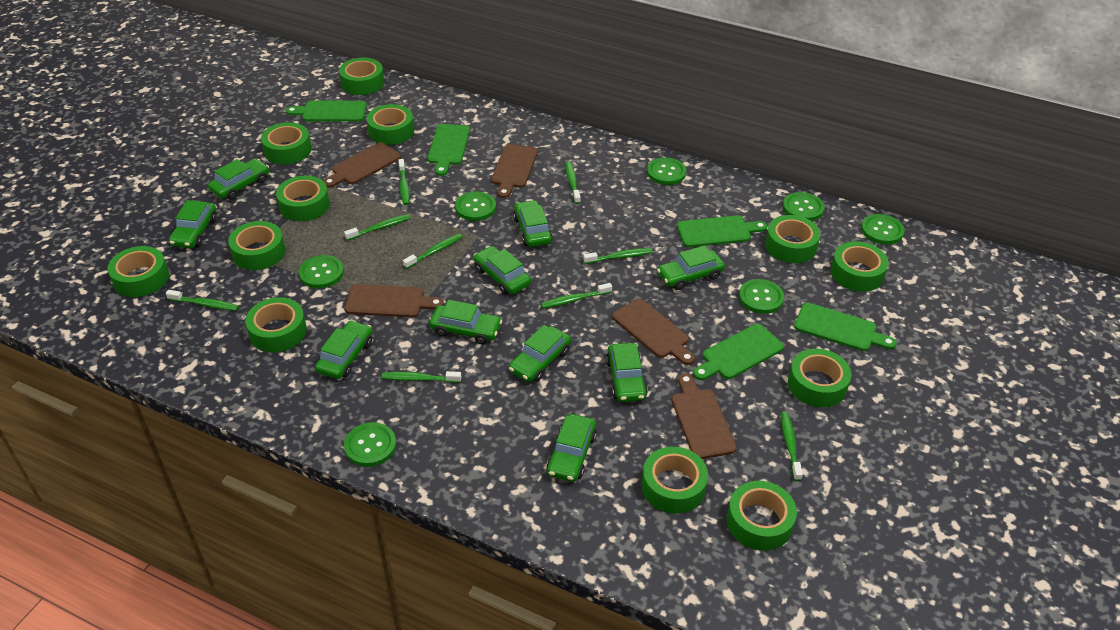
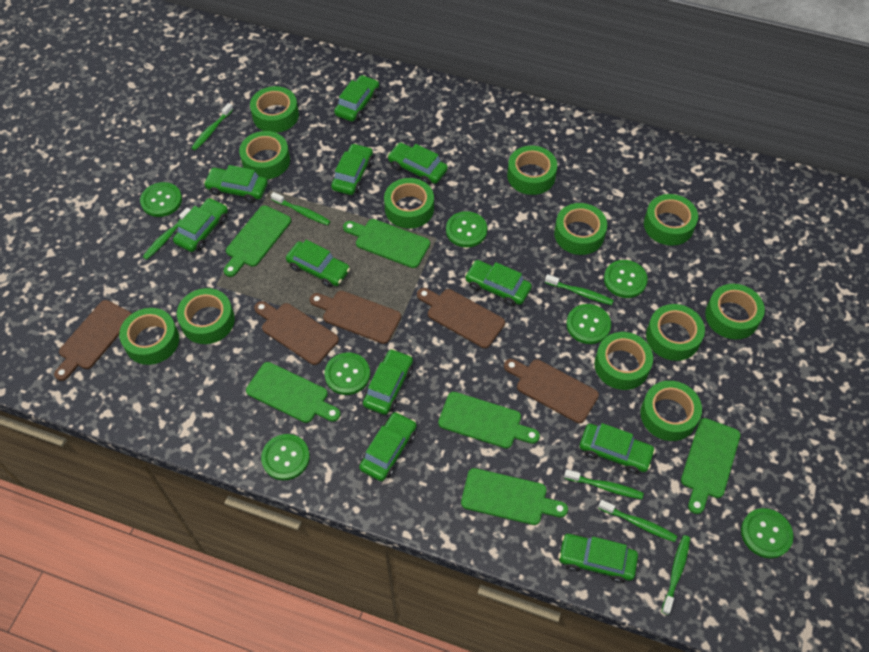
green car: 10 -> 11
green cutting board: 5 -> 6
green toothbrush: 9 -> 7

